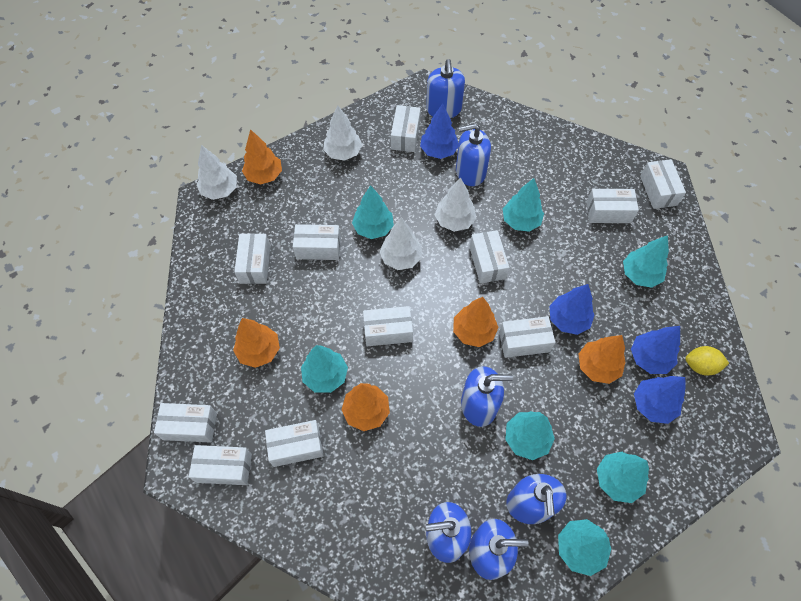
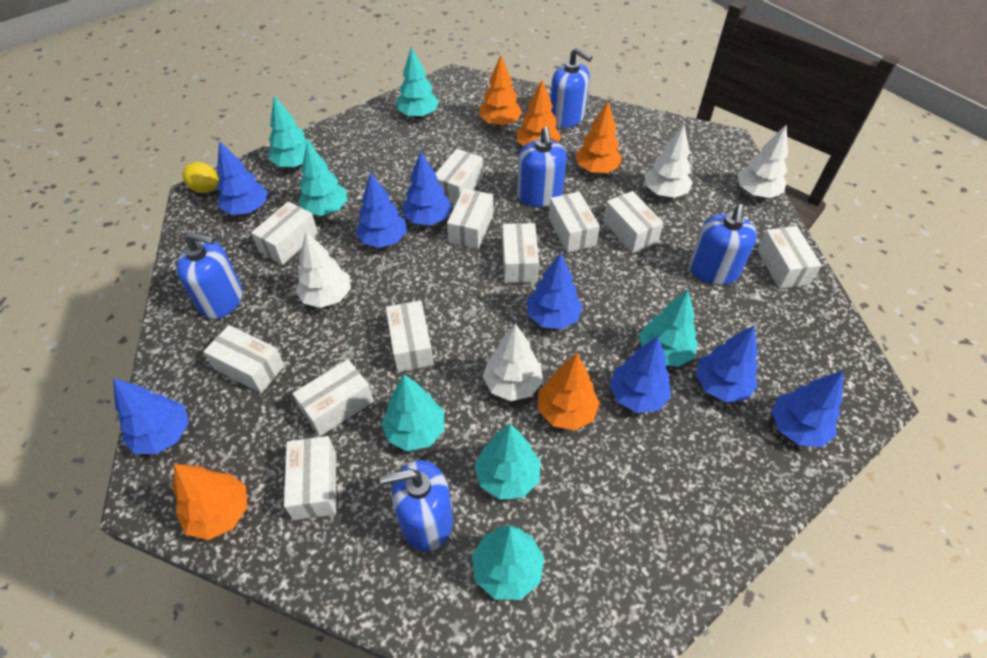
blue soap dispenser: 6 -> 5
blue tree: 4 -> 8

